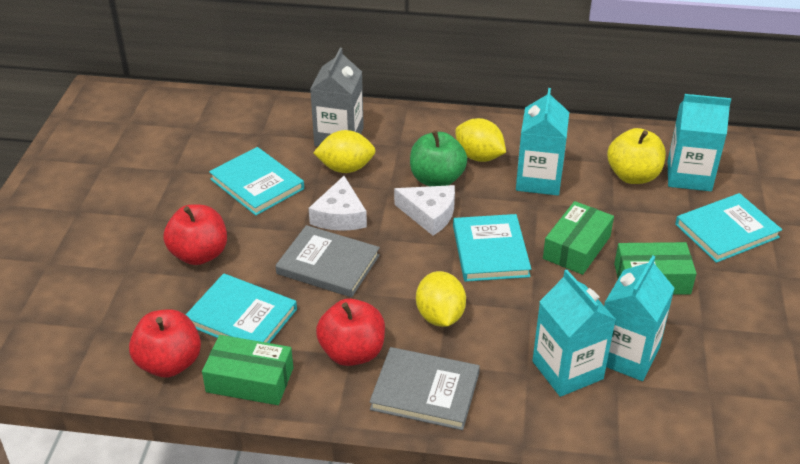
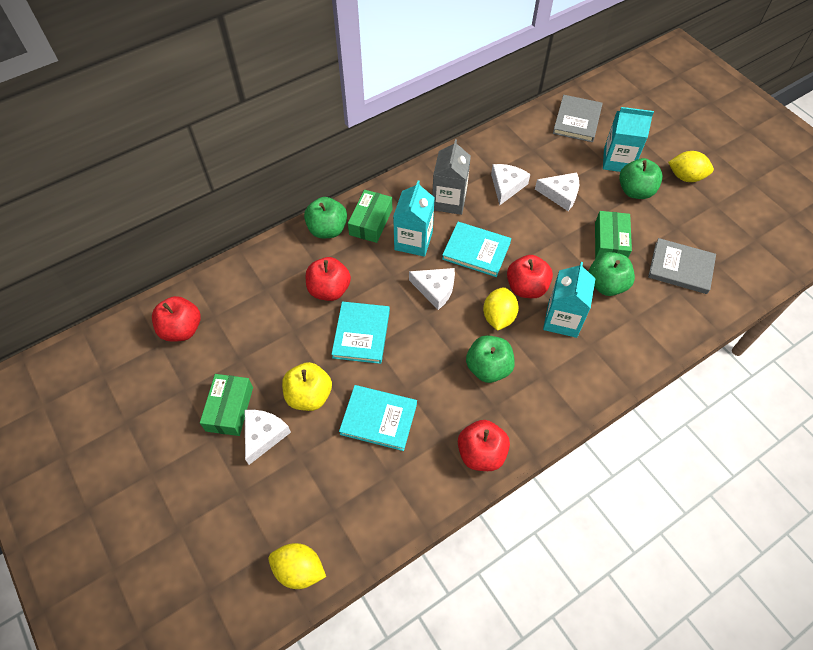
green apple: 1 -> 4
red apple: 3 -> 4
turquoise book: 4 -> 3
turquoise carton: 4 -> 3
white cheese: 2 -> 4

